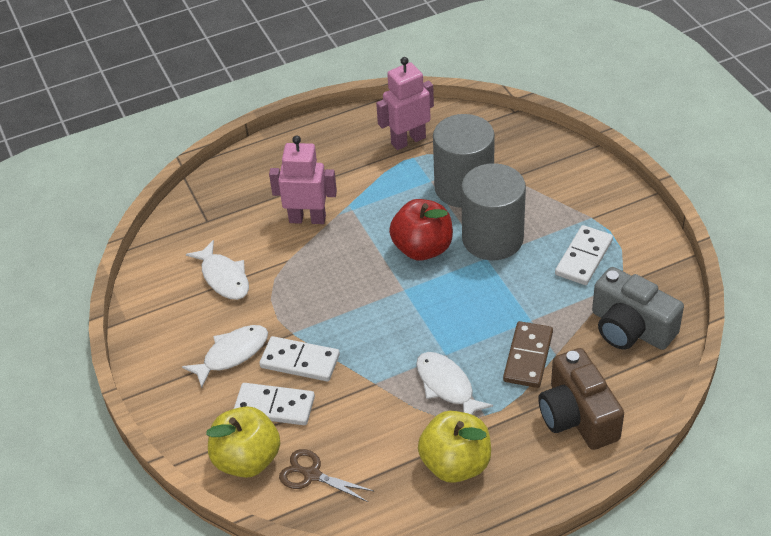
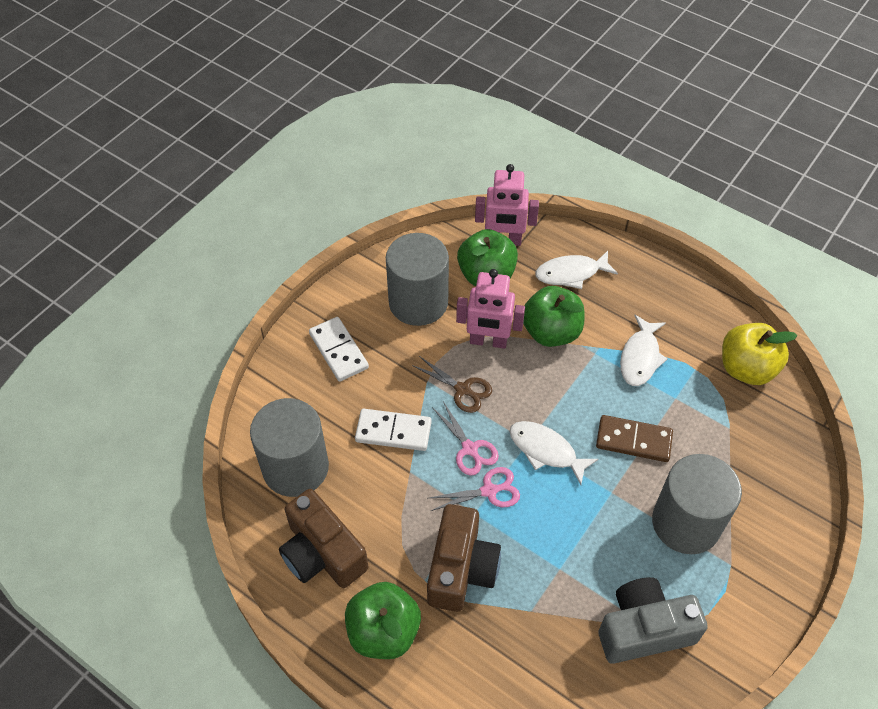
brown camera: 1 -> 2
green apple: 0 -> 3
grey cylinder: 2 -> 3
pink scissors: 0 -> 2
red apple: 1 -> 0
white domino: 3 -> 2
yellow apple: 2 -> 1

